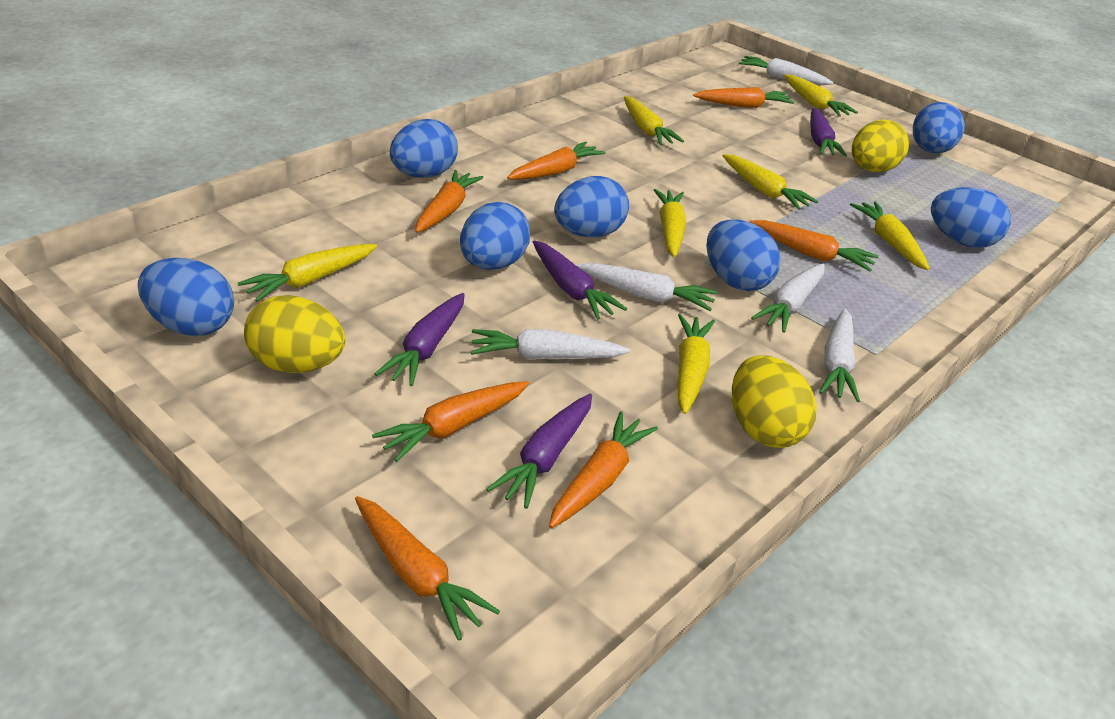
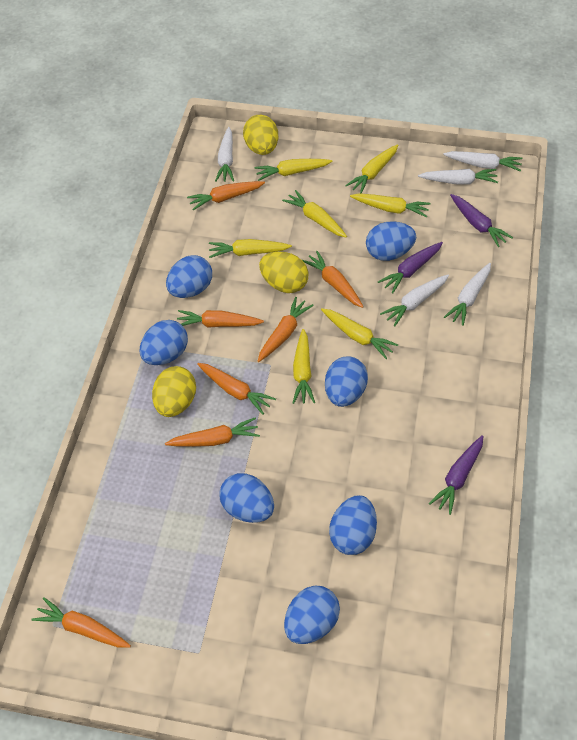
purple carrot: 4 -> 3

